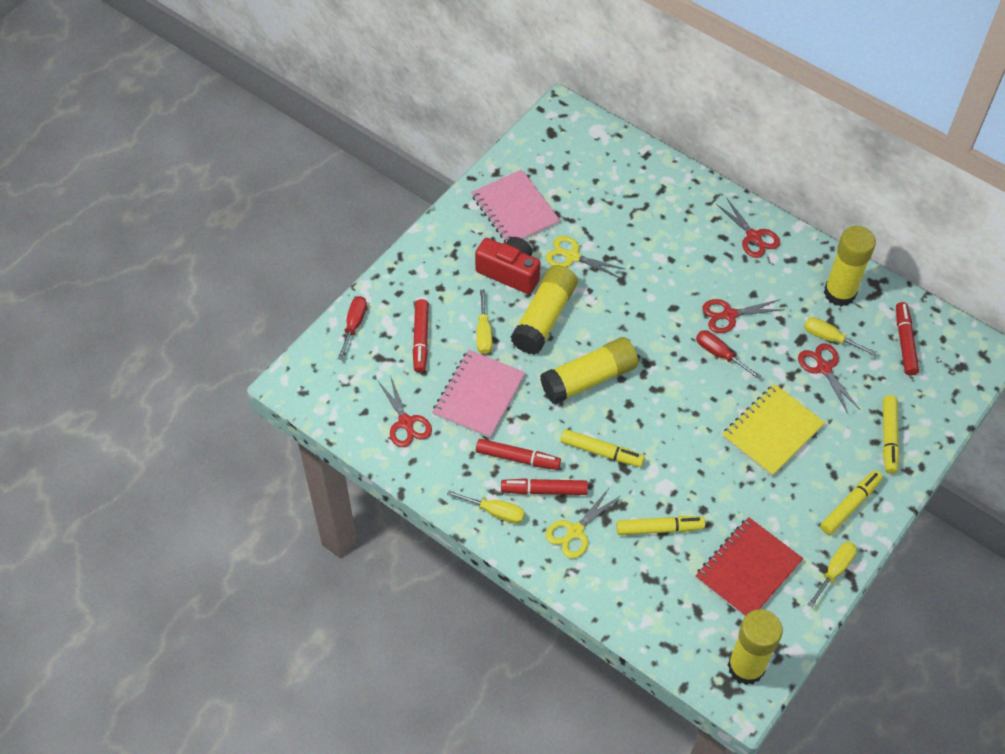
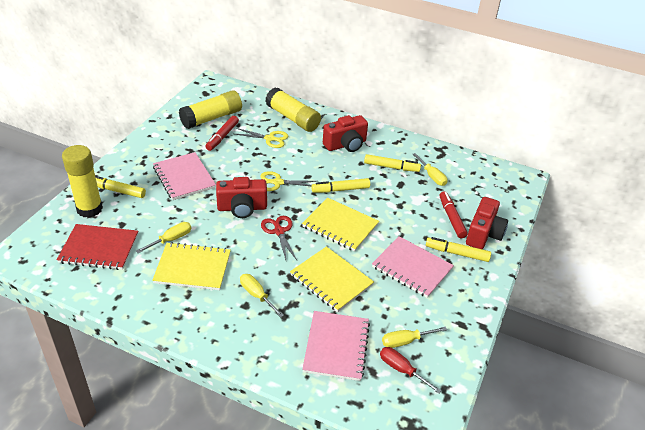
pink notebook: 2 -> 3
red camera: 1 -> 3
red marker: 4 -> 2
red scissors: 4 -> 1
red screwdriver: 2 -> 1
yellow glue stick: 4 -> 3
yellow notebook: 1 -> 3

